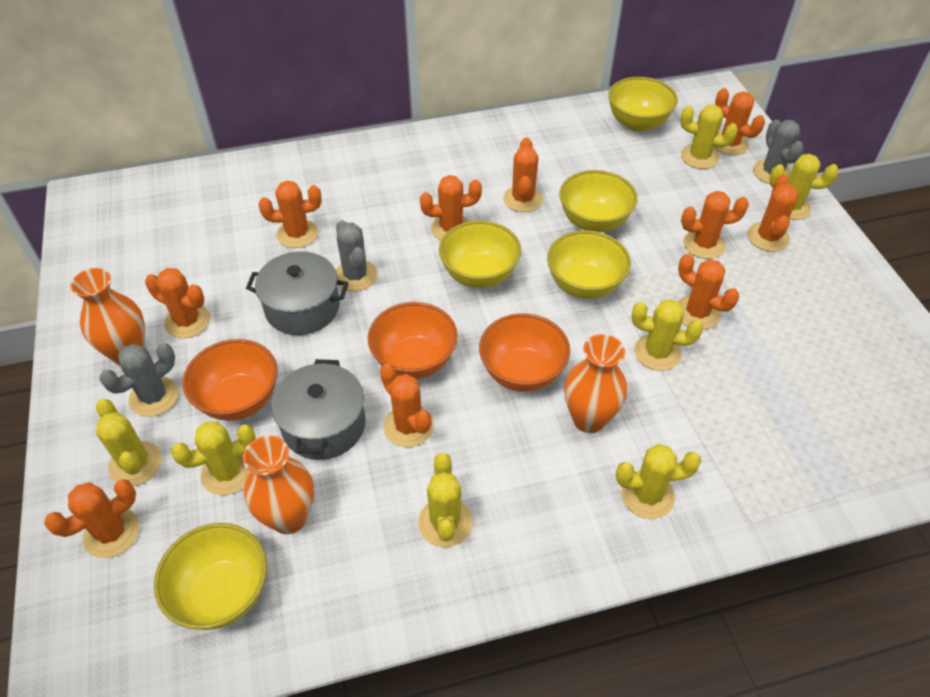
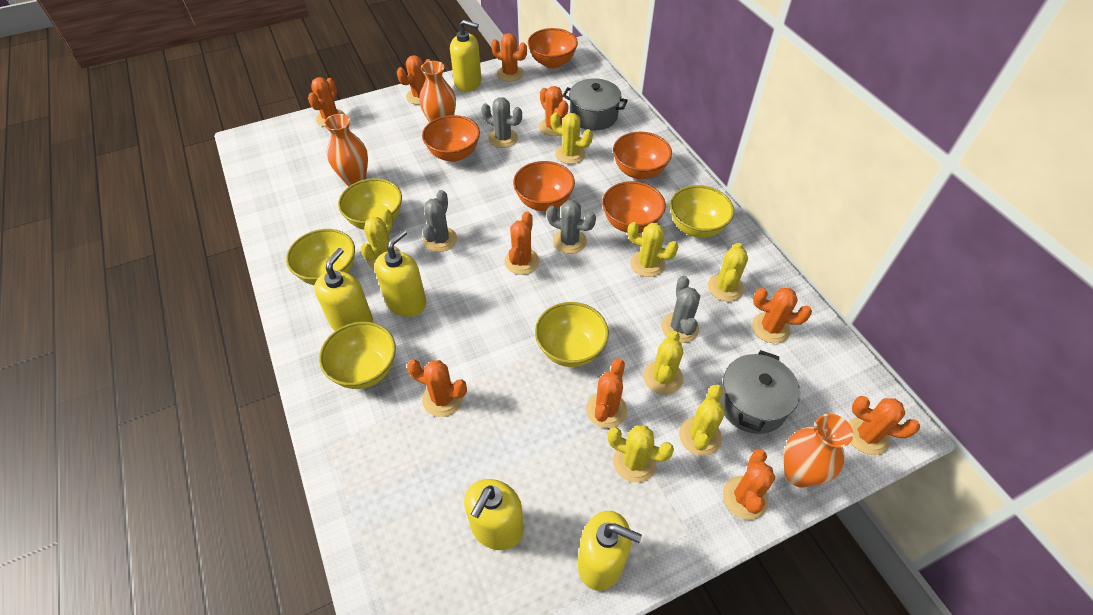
grey cactus: 3 -> 4
orange bowl: 3 -> 5
yellow soap dispenser: 0 -> 5

